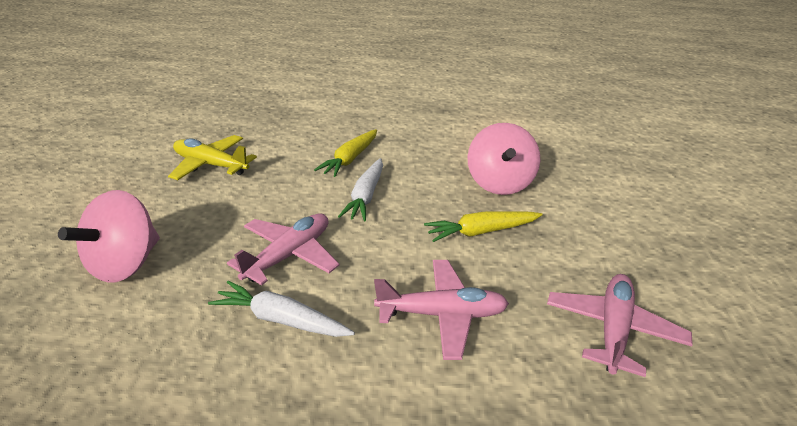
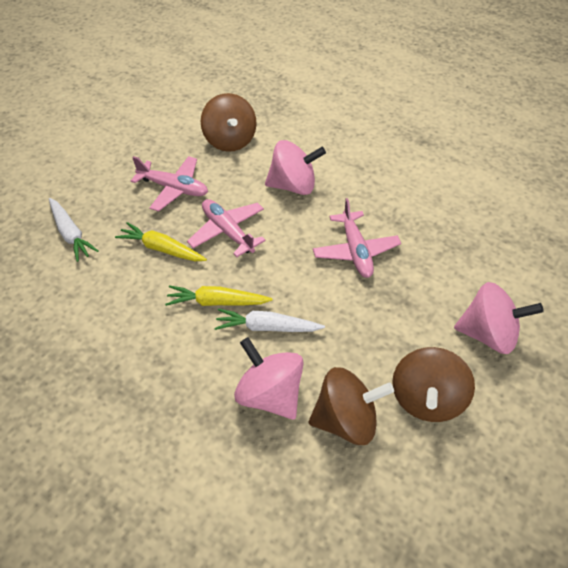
brown spinning top: 0 -> 3
pink spinning top: 2 -> 3
yellow plane: 1 -> 0

